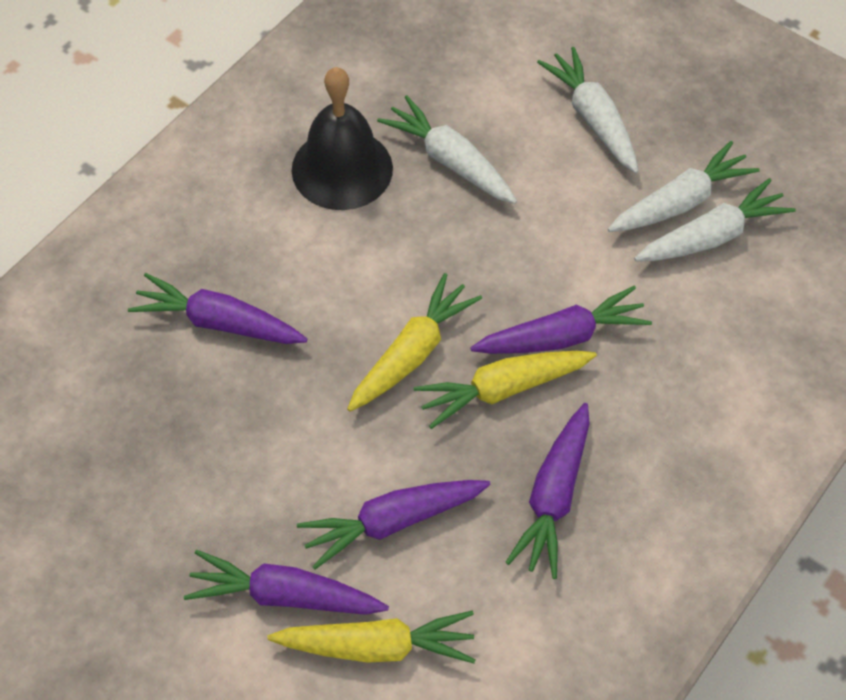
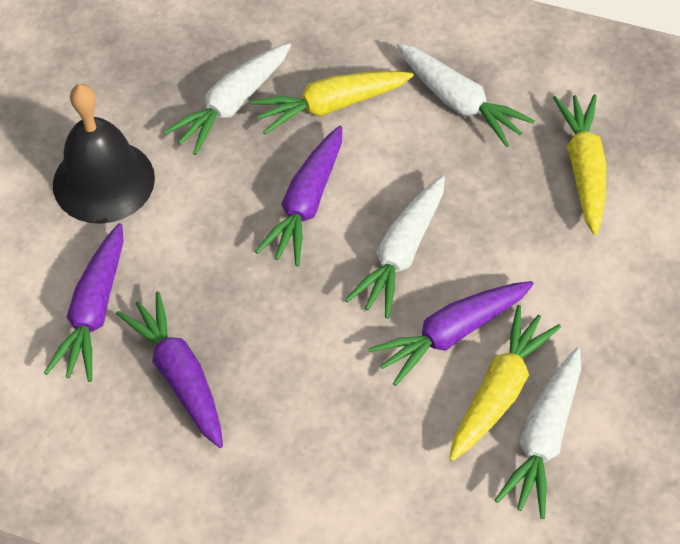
purple carrot: 5 -> 4

